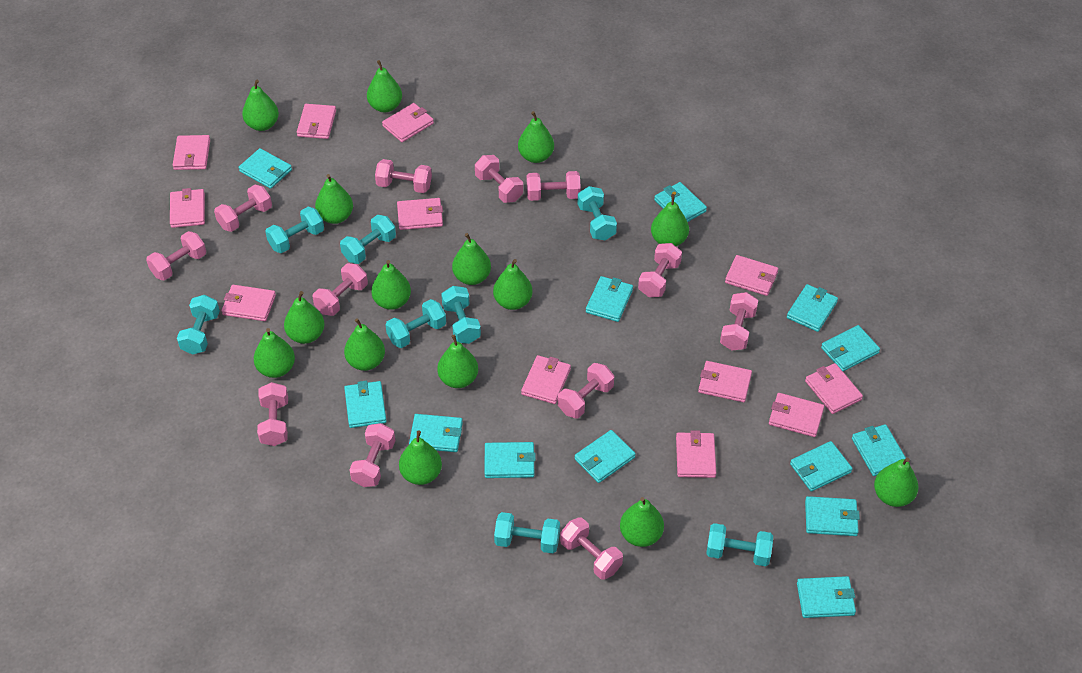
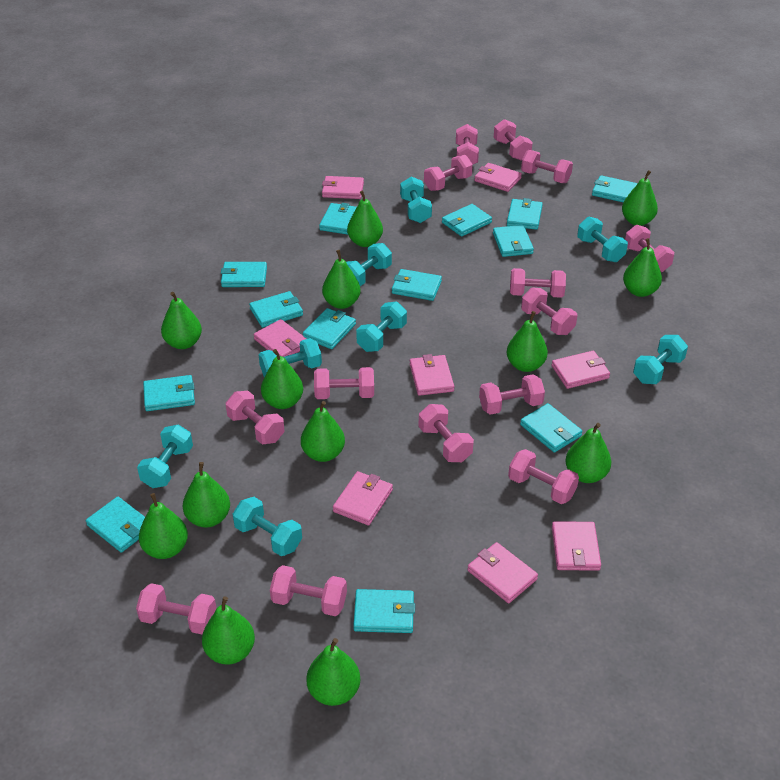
green pear: 15 -> 13
pink dumbbell: 12 -> 14
pink wallet: 12 -> 8

